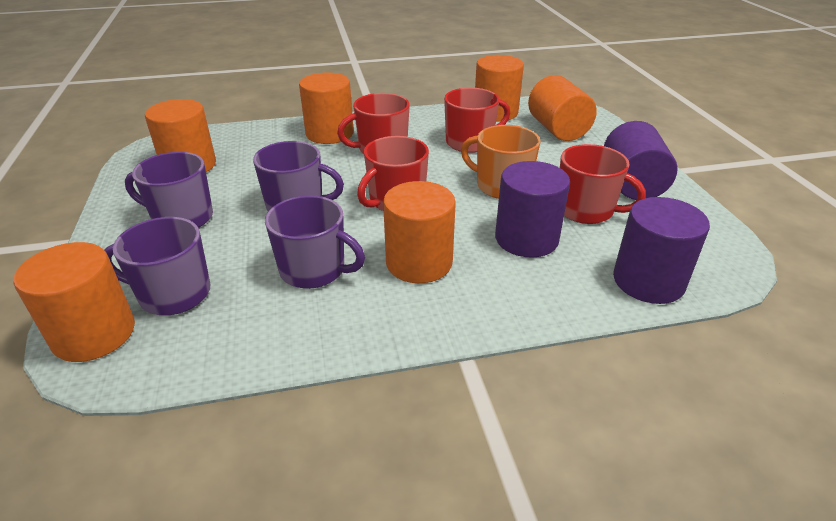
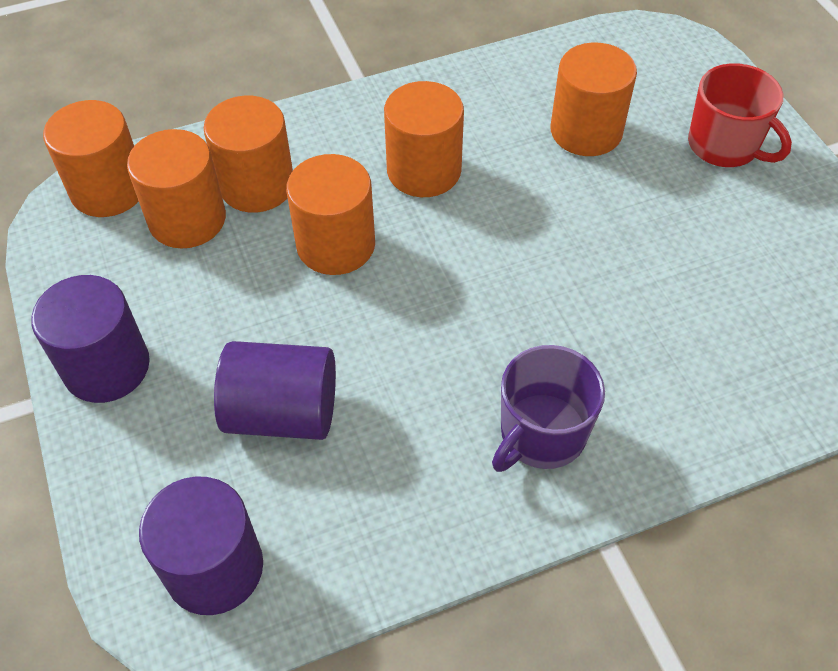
orange mug: 1 -> 0
purple mug: 4 -> 1
red mug: 4 -> 1

